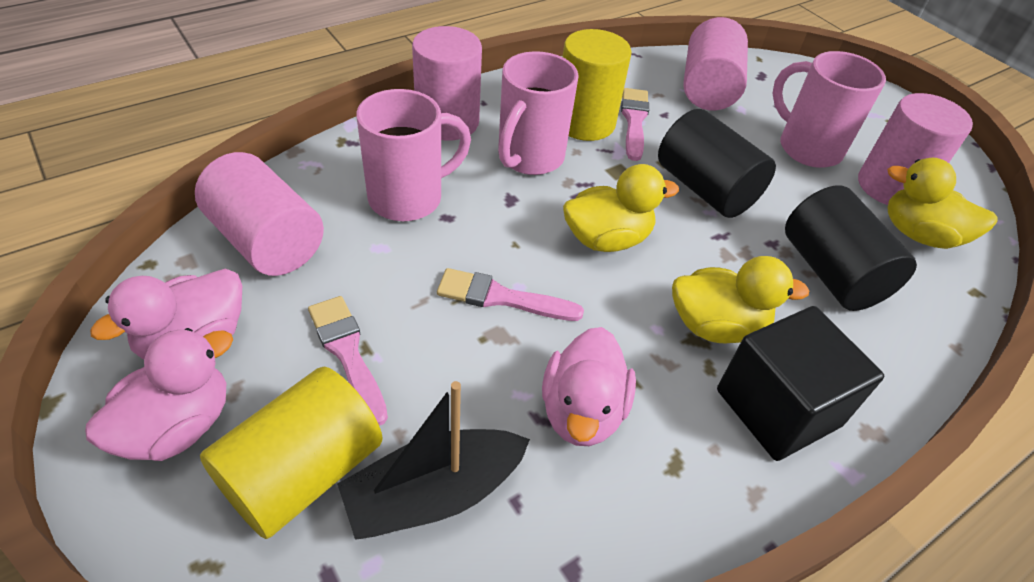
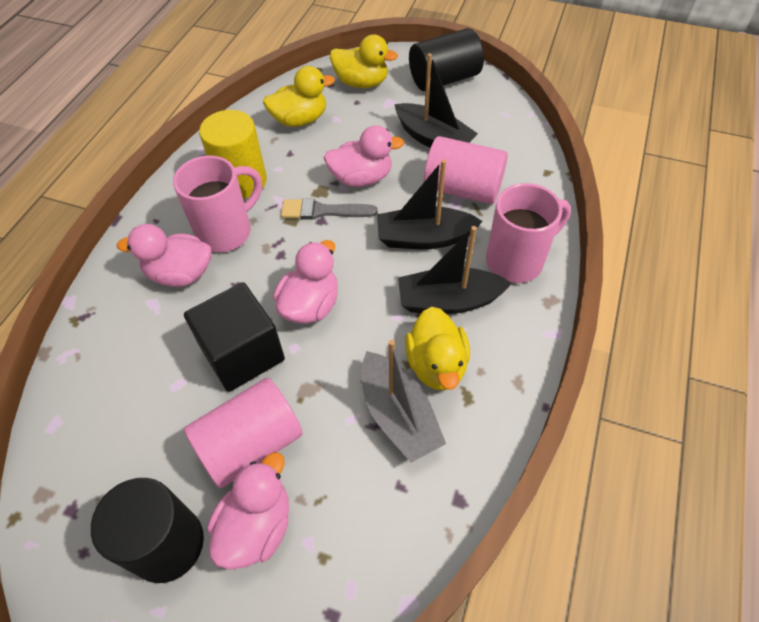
black boat: 1 -> 3
grey boat: 0 -> 1
grey brush: 0 -> 1
pink brush: 3 -> 0
pink cylinder: 4 -> 2
pink duck: 3 -> 4
pink mug: 3 -> 2
yellow cylinder: 2 -> 1

